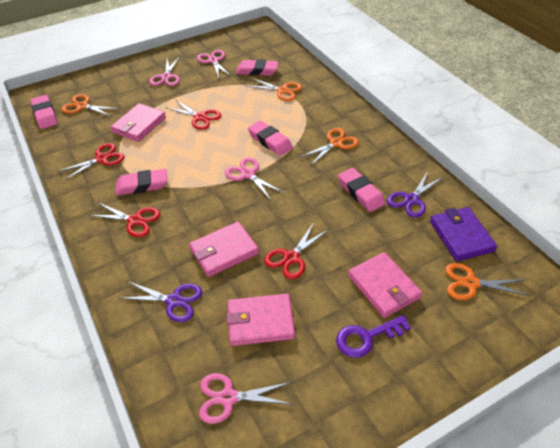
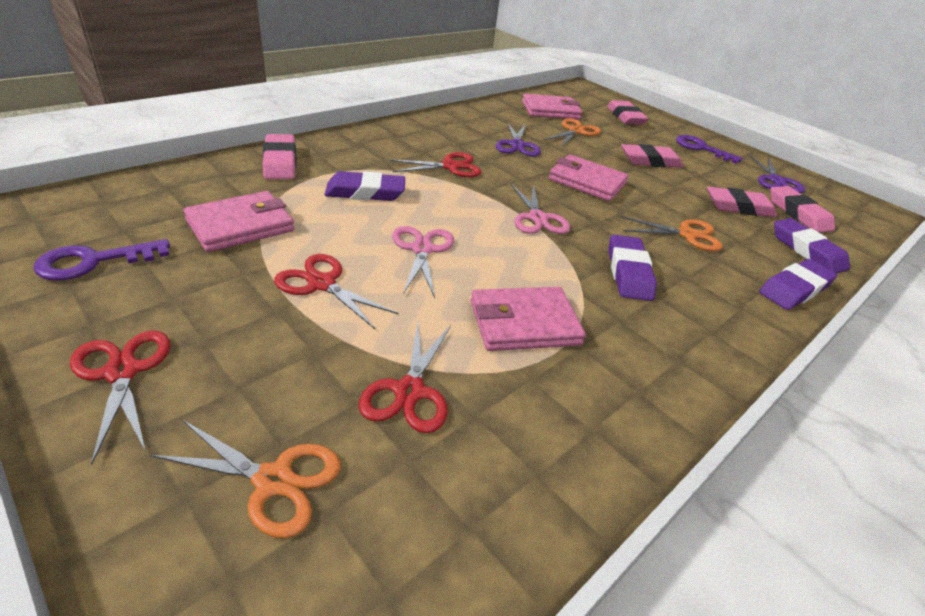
orange scissors: 4 -> 3
pink scissors: 4 -> 2
purple eraser: 0 -> 4
purple key: 1 -> 2
purple wallet: 1 -> 0

